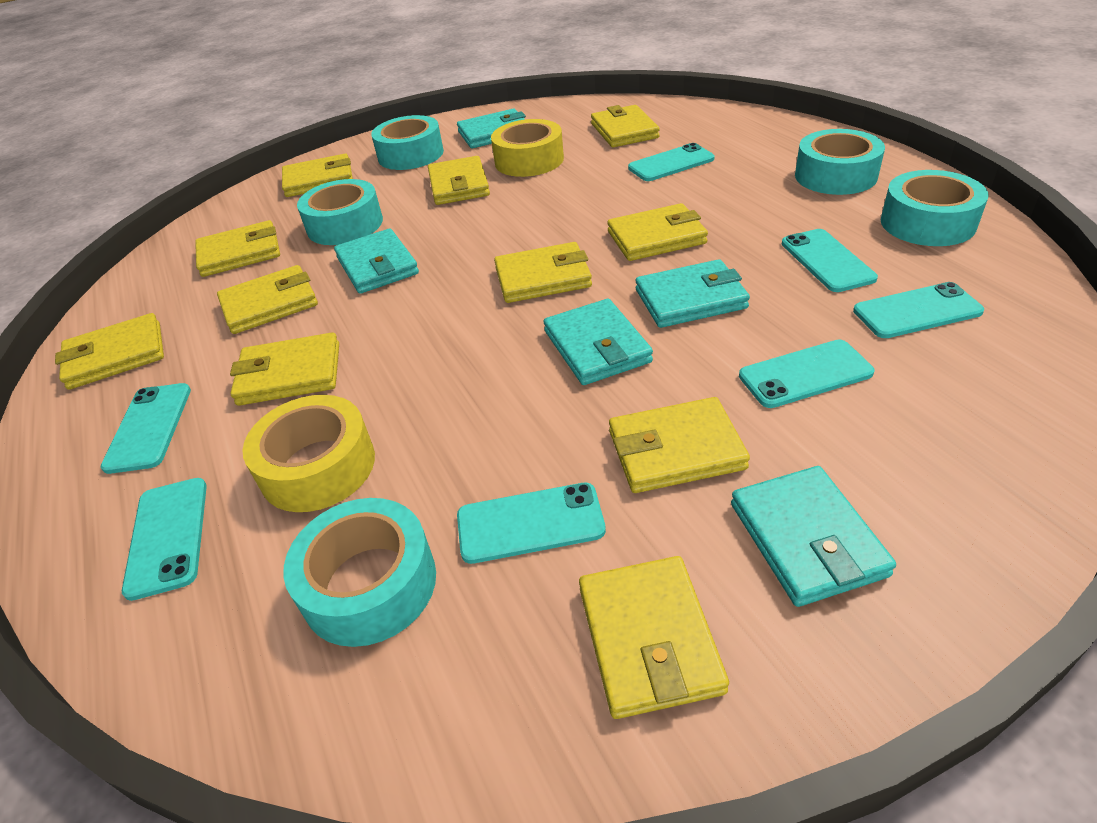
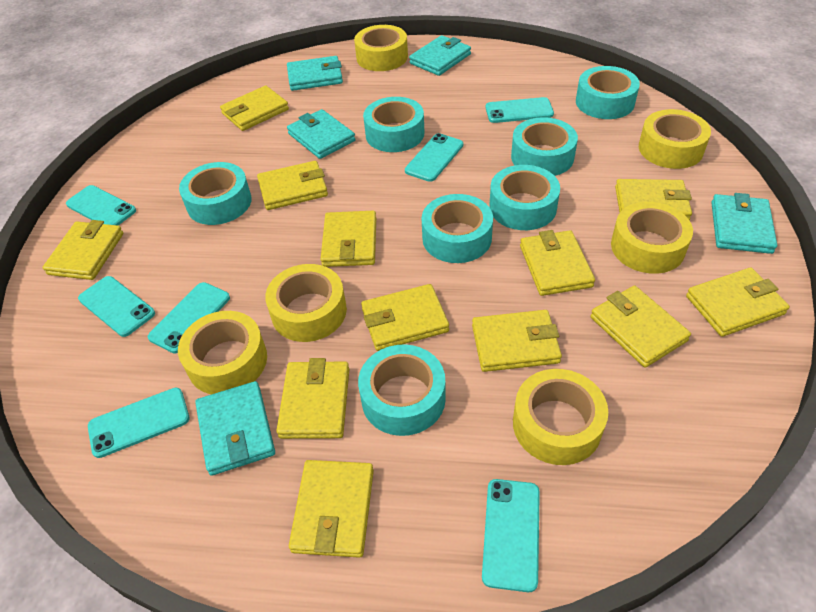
turquoise tape: 5 -> 7
yellow tape: 2 -> 6
yellow wallet: 11 -> 12

